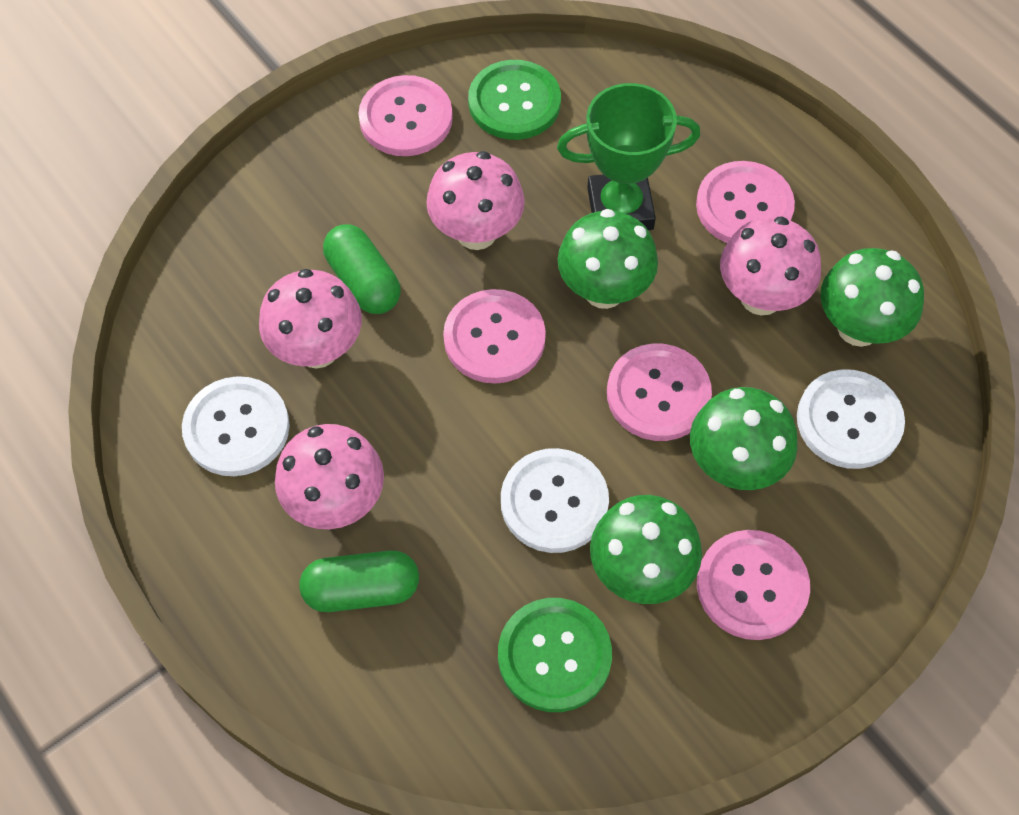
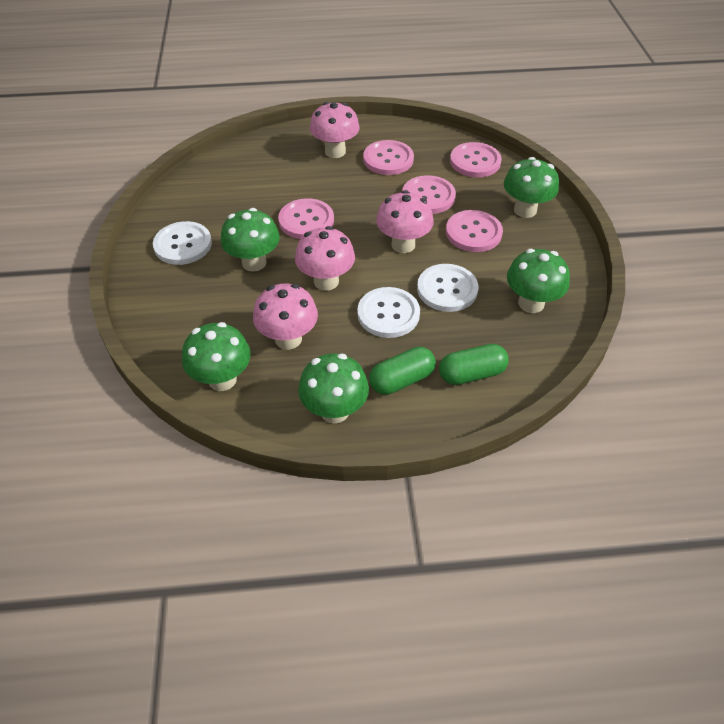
green button: 2 -> 0
green mushroom: 4 -> 5
green trophy: 1 -> 0

